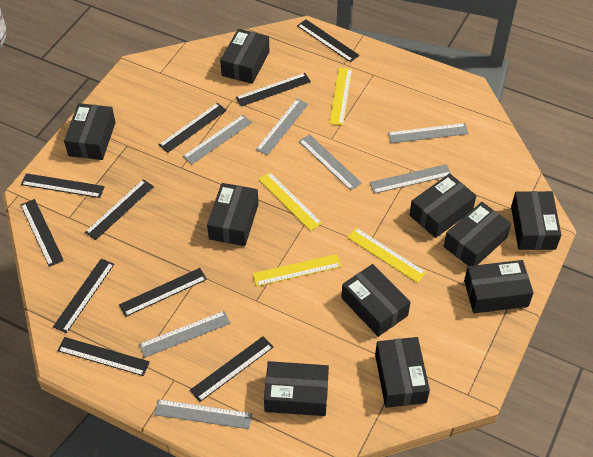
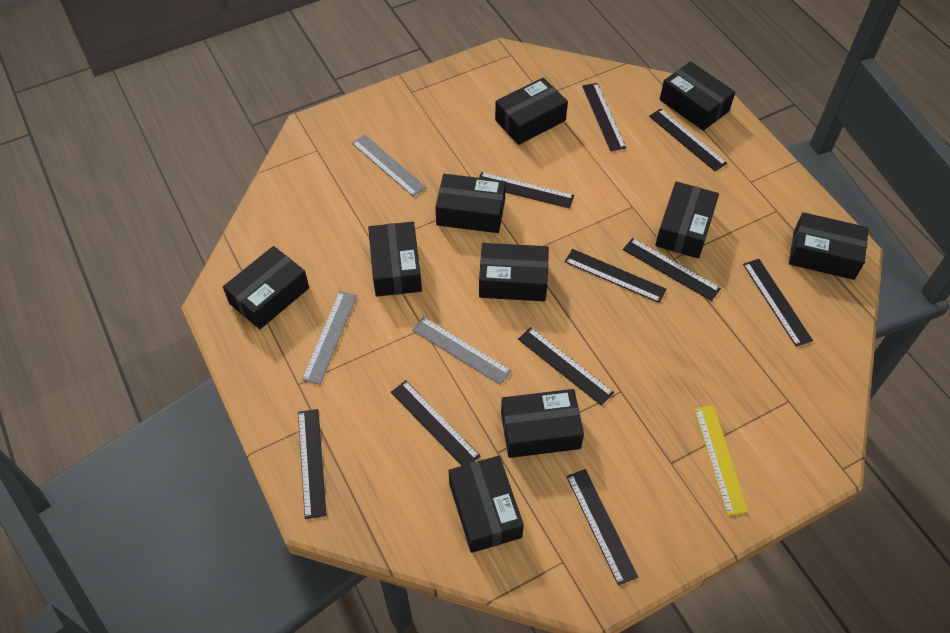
grey ruler: 7 -> 3
yellow ruler: 4 -> 1

